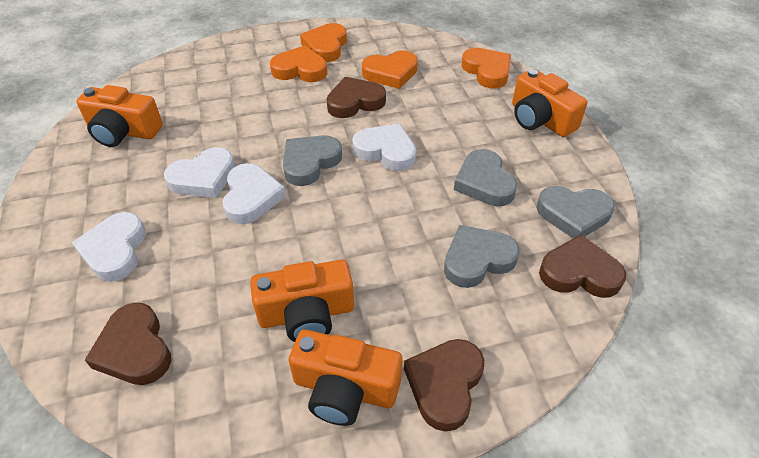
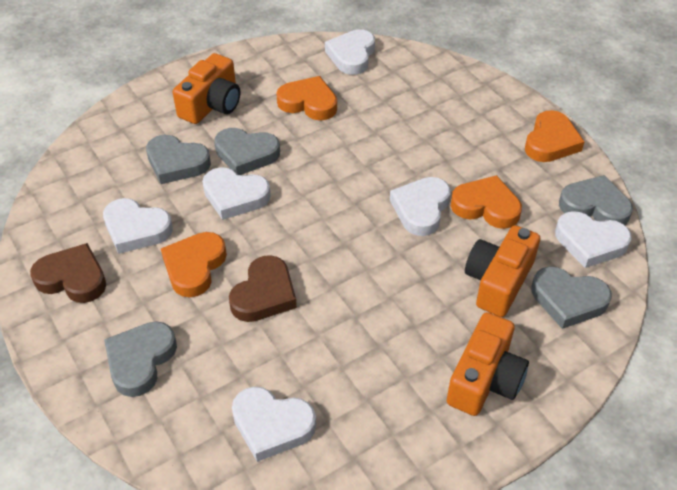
brown heart: 4 -> 2
grey heart: 4 -> 5
orange camera: 4 -> 3
white heart: 4 -> 6

